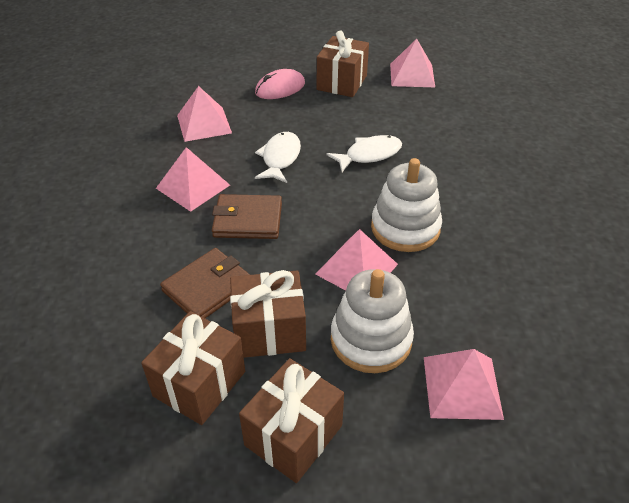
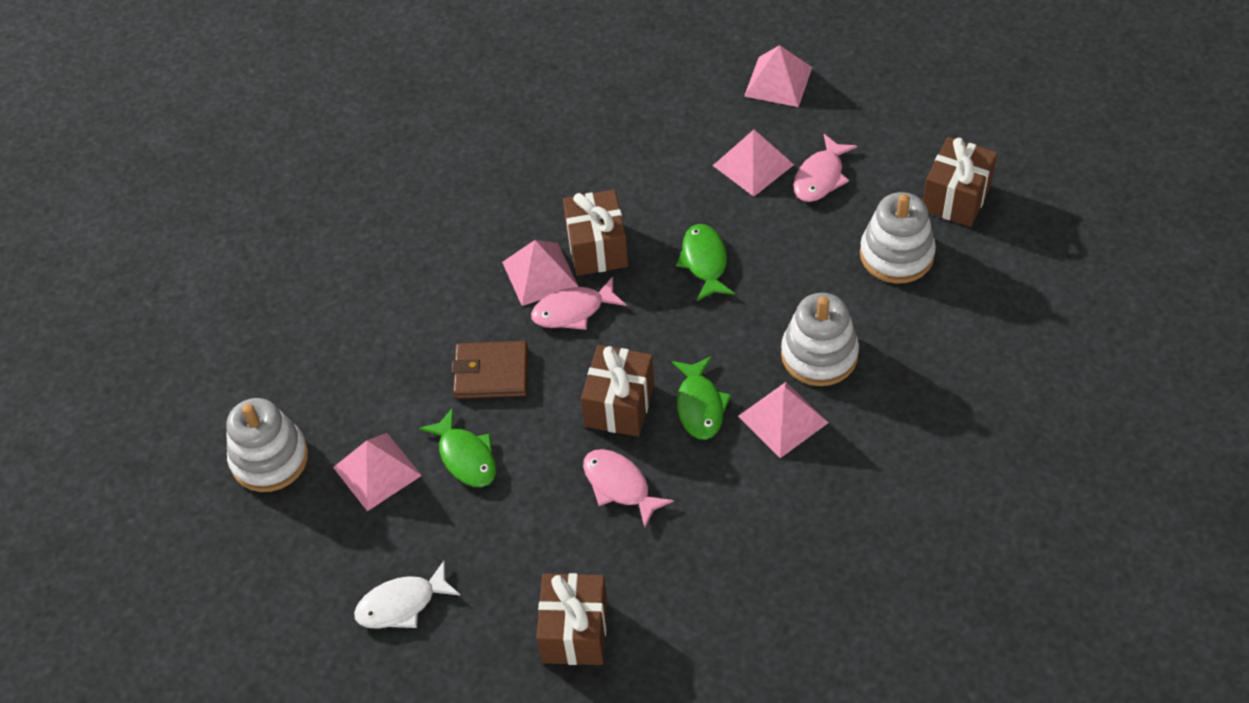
brown wallet: 2 -> 1
green fish: 0 -> 3
pink fish: 0 -> 3
pink mouse: 1 -> 0
white fish: 2 -> 1
white stacking toy: 2 -> 3

